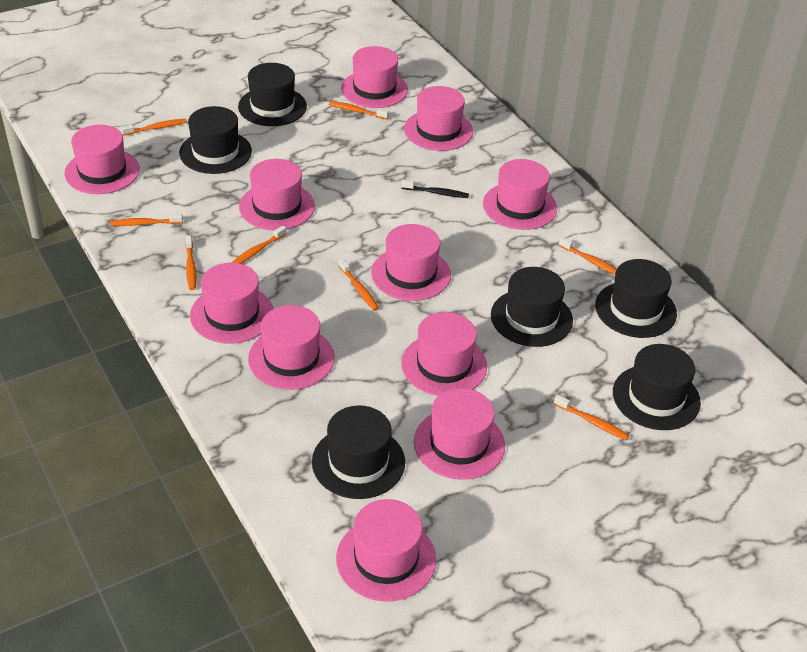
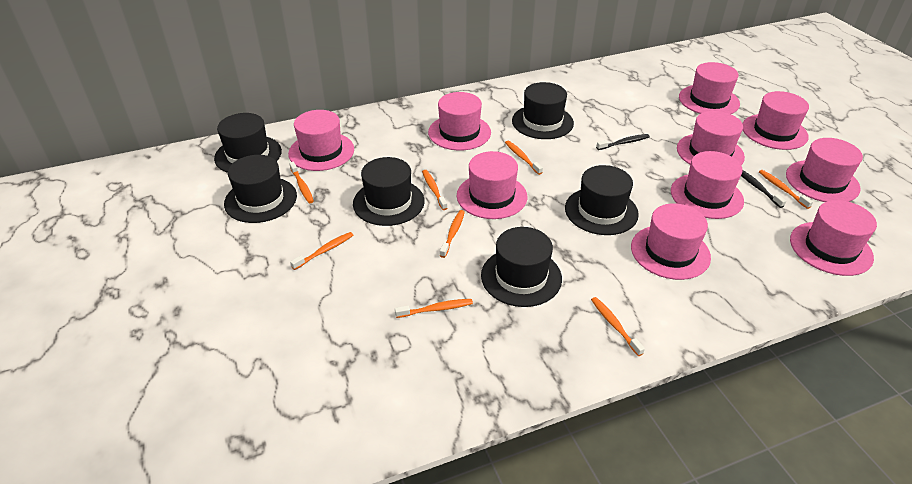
black toothbrush: 1 -> 2
pink hat: 11 -> 10

